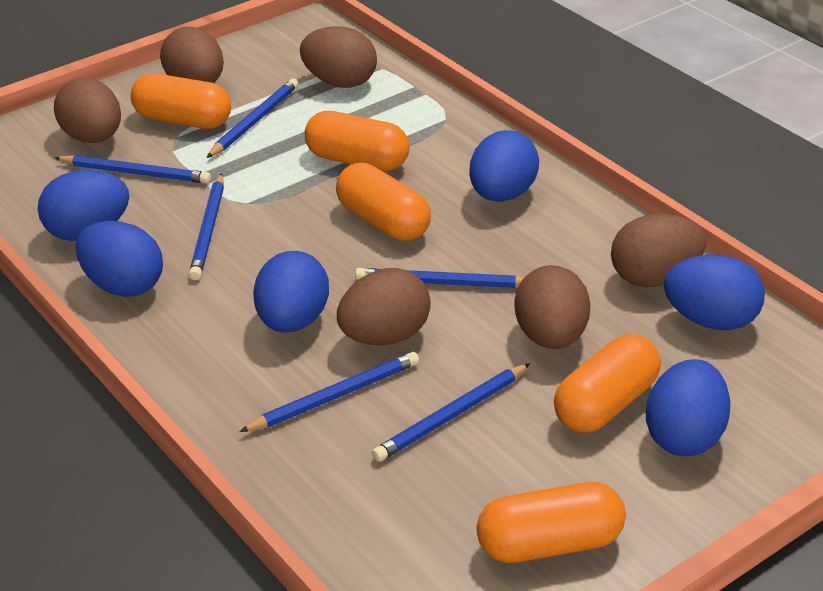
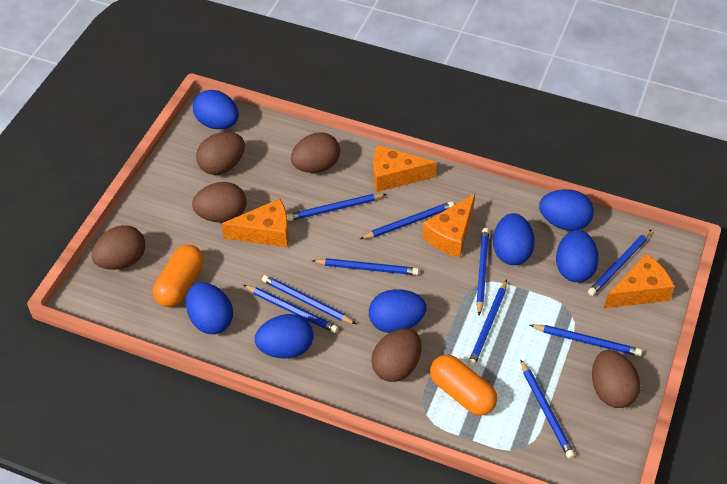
blue egg: 6 -> 7
blue pencil: 6 -> 10
orange capsule: 5 -> 2
orange cheese: 0 -> 4

